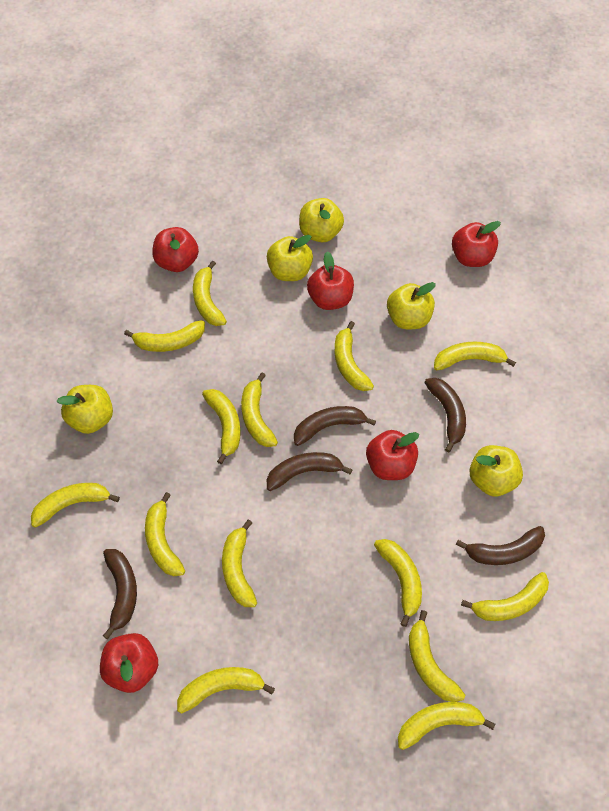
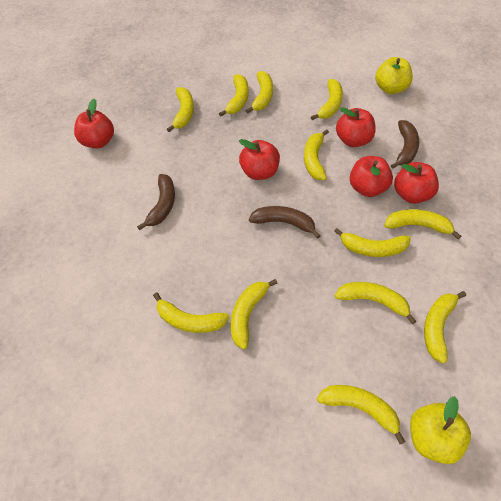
brown banana: 5 -> 3
yellow apple: 5 -> 2
yellow banana: 14 -> 12

